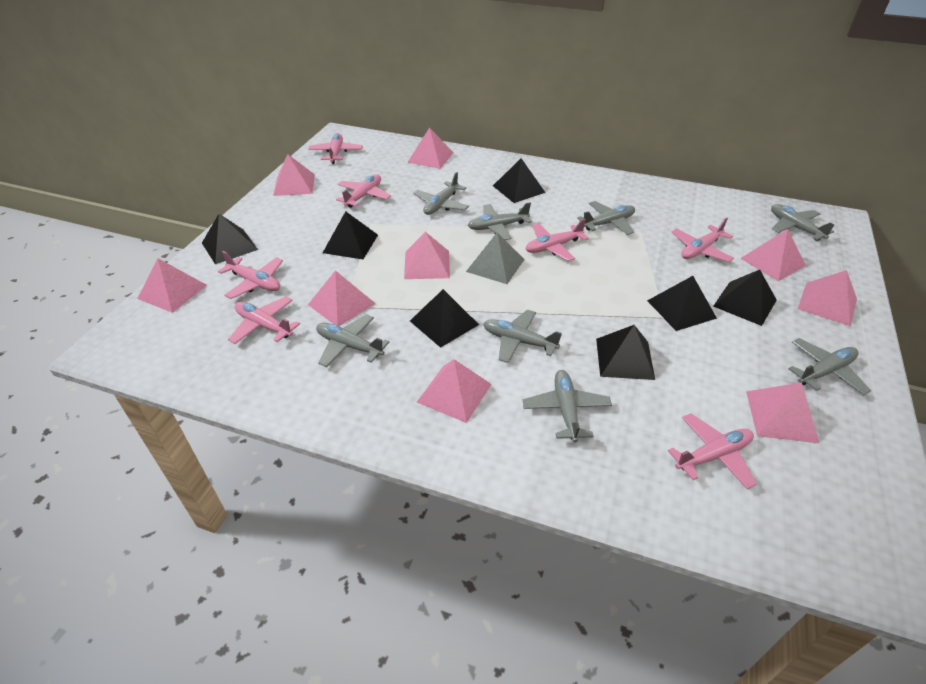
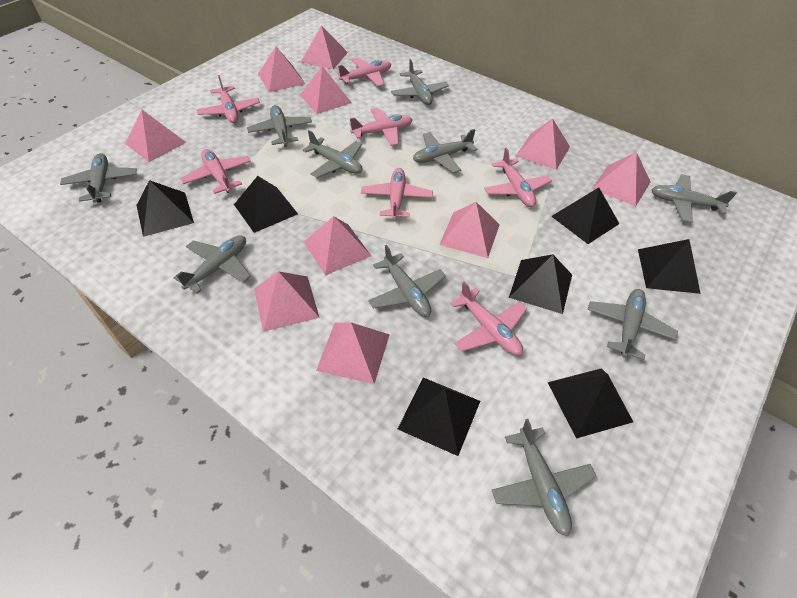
grey plane: 8 -> 10
grey pyramid: 1 -> 0
pink pyramid: 9 -> 10

